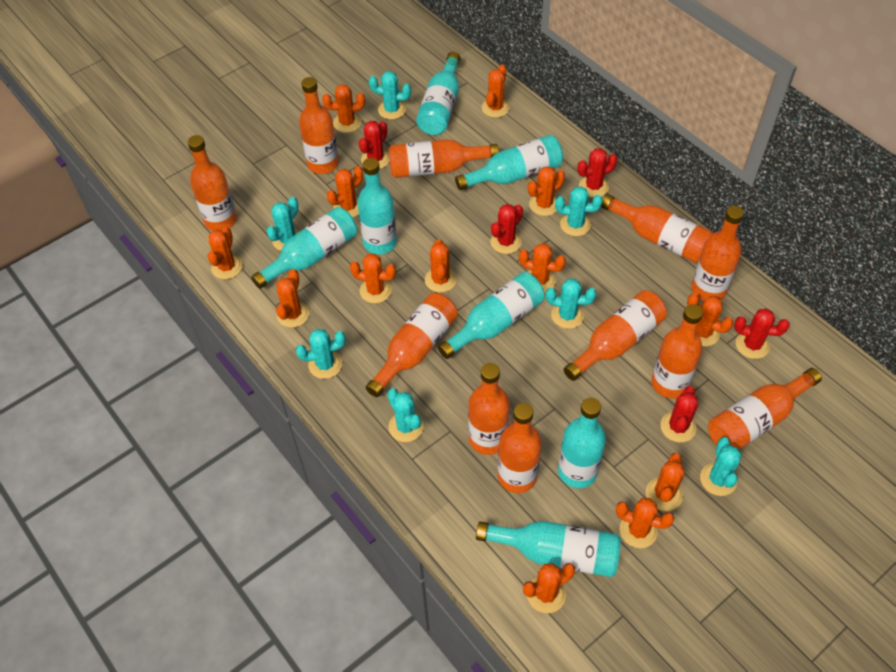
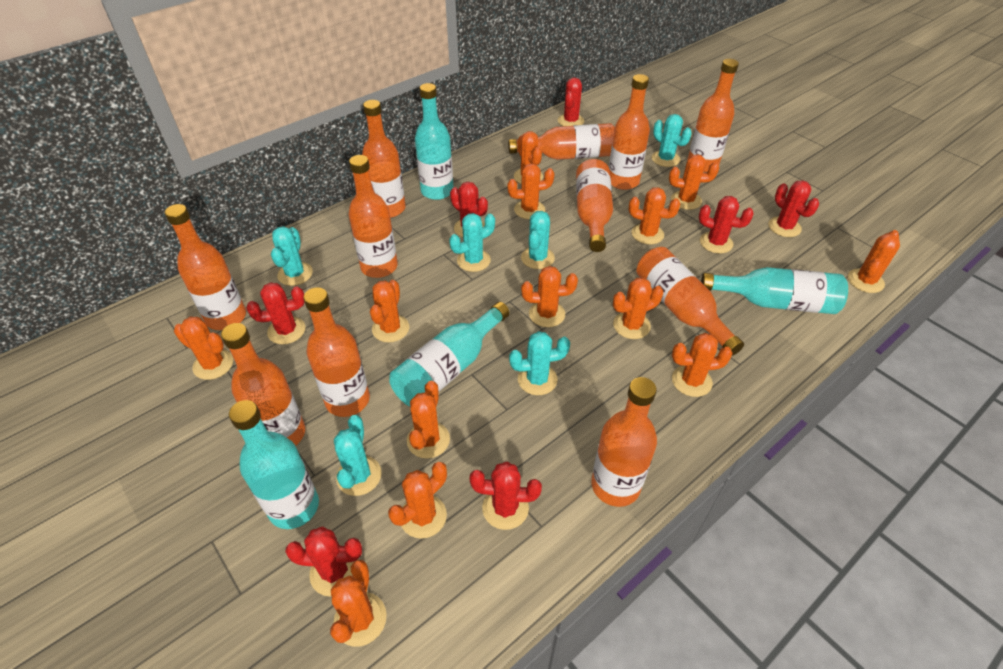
red cactus: 5 -> 7
turquoise bottle: 7 -> 4
turquoise cactus: 7 -> 6

